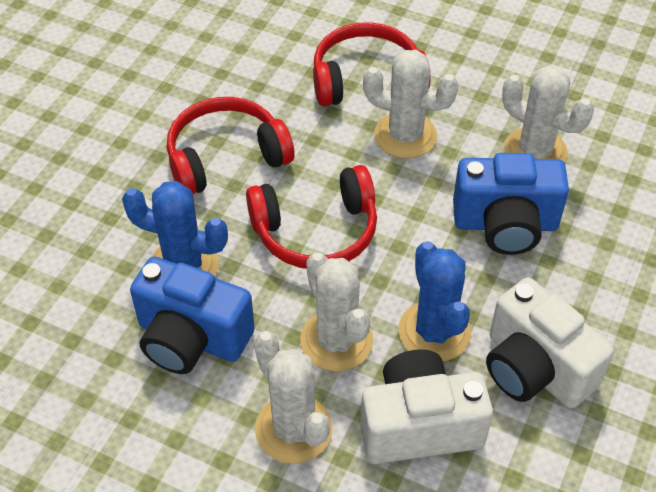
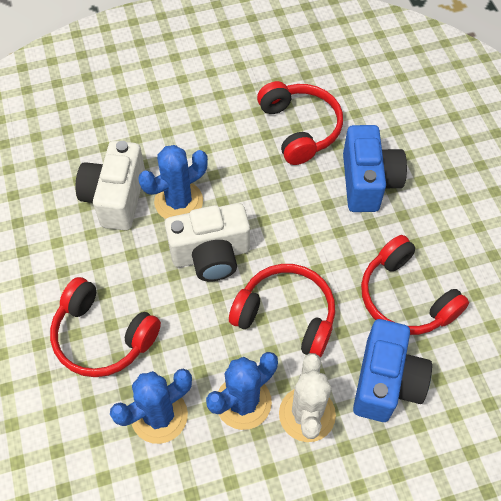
blue cactus: 2 -> 3
red headphones: 3 -> 4
white cactus: 4 -> 1

